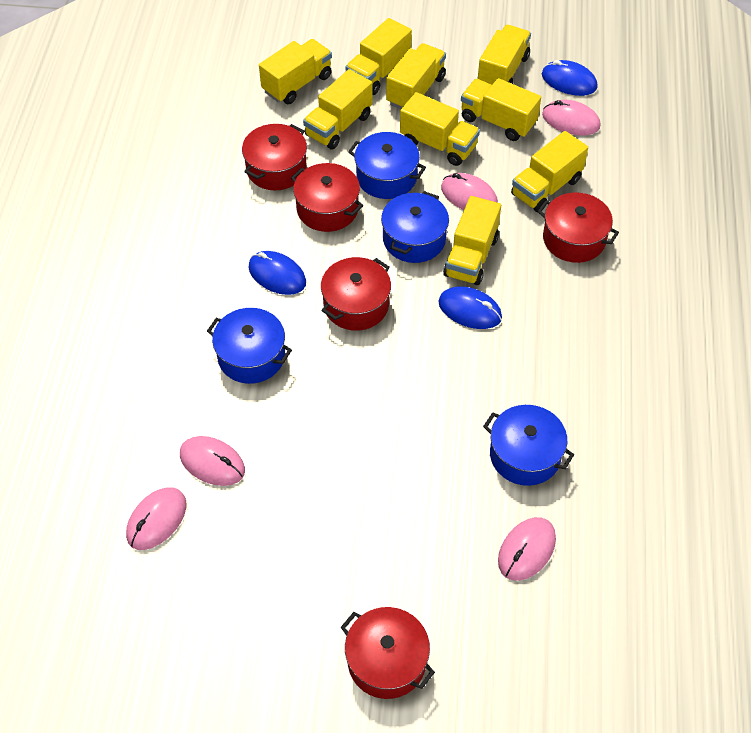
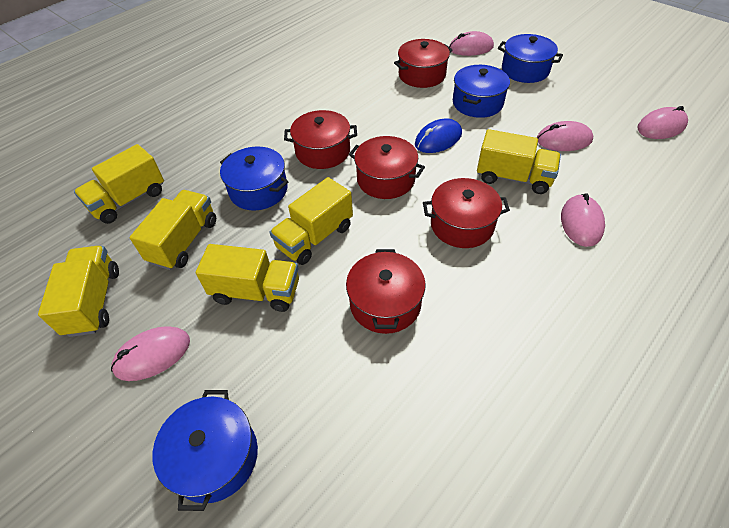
blue mouse: 3 -> 1
yellow truck: 9 -> 6

